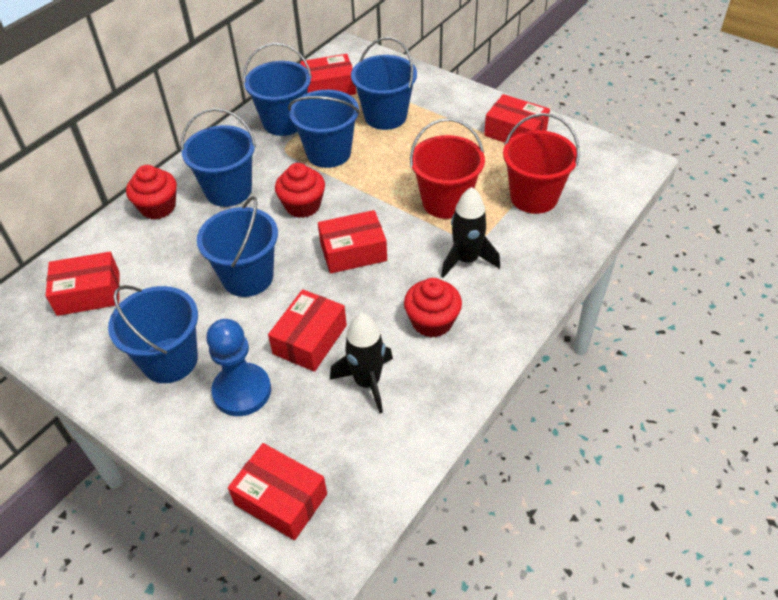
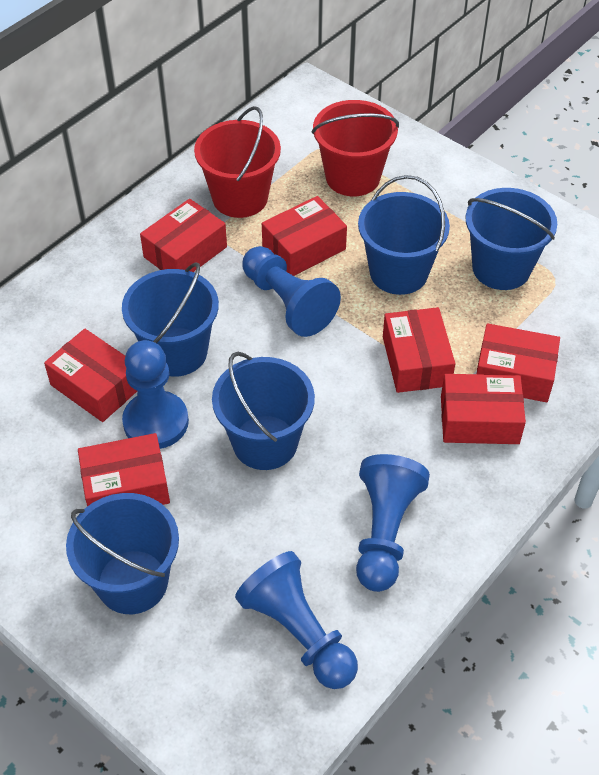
black rocket: 2 -> 0
blue bucket: 6 -> 5
blue pawn: 1 -> 4
red box: 6 -> 7
red cupcake: 3 -> 0

